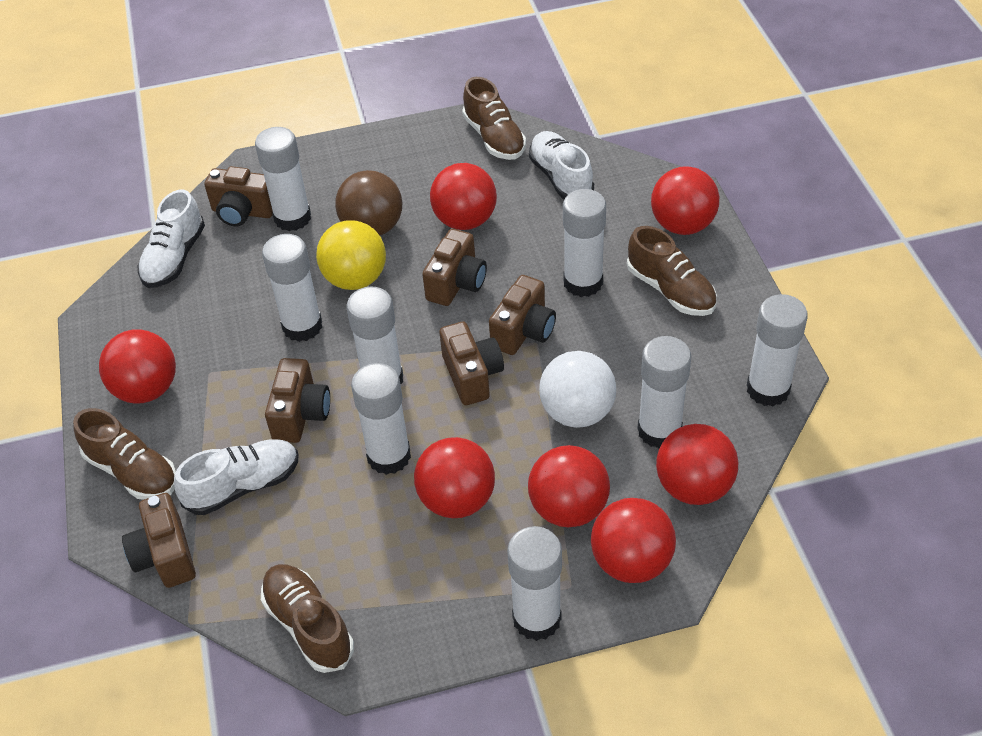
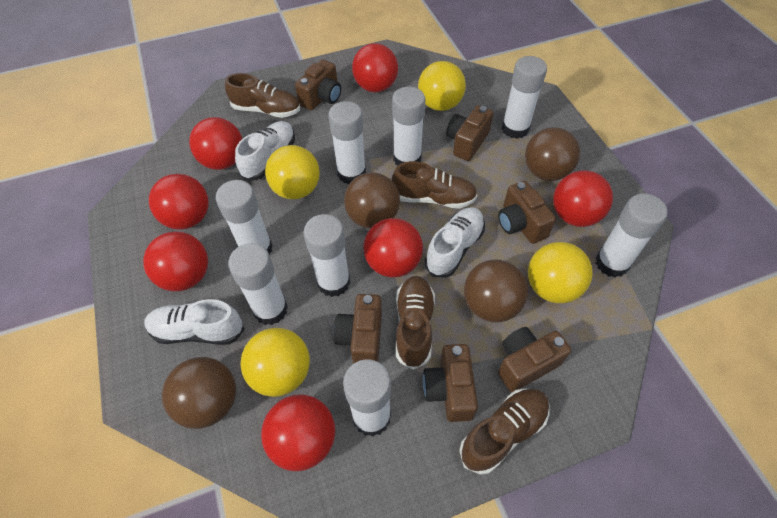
brown ball: 1 -> 4
white ball: 1 -> 0
yellow ball: 1 -> 4

